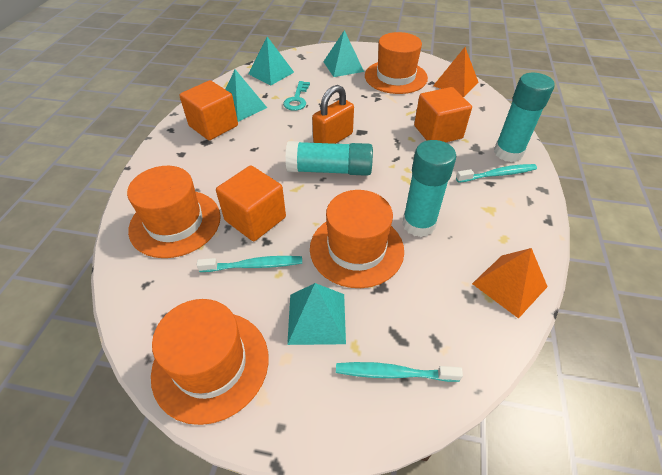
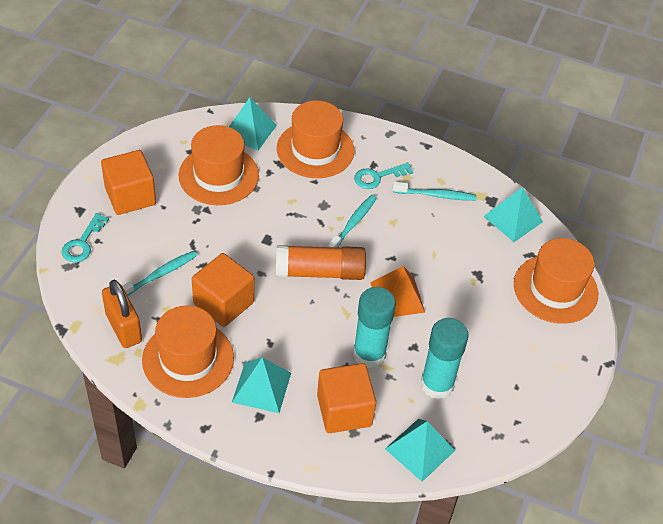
orange glue stick: 0 -> 1
orange pyramid: 2 -> 1
turquoise glue stick: 3 -> 2
turquoise key: 1 -> 2

